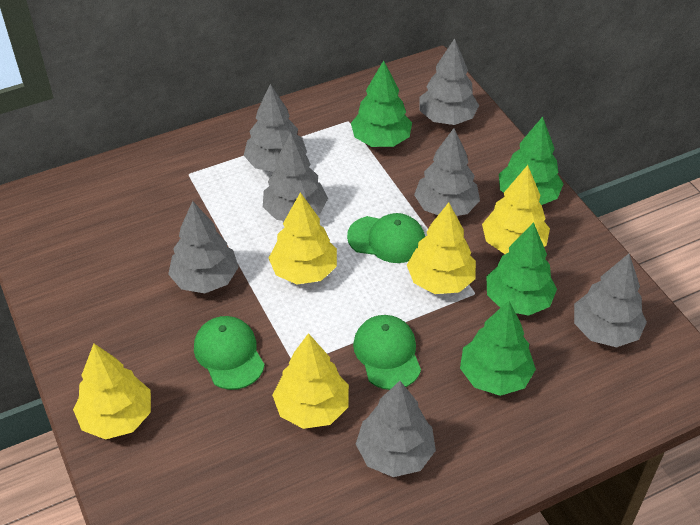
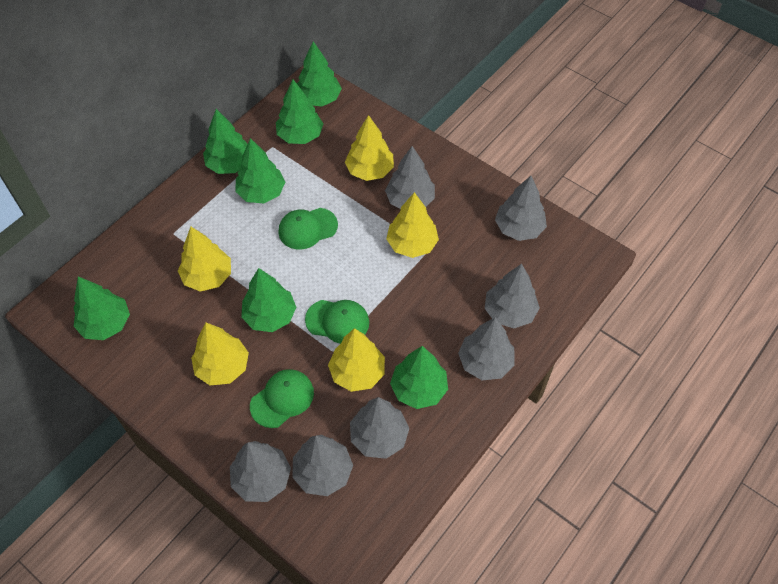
green tree: 4 -> 7

